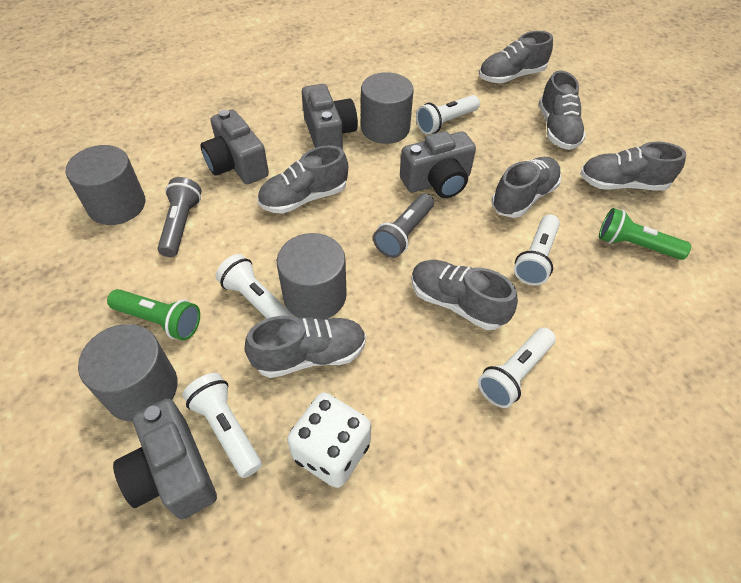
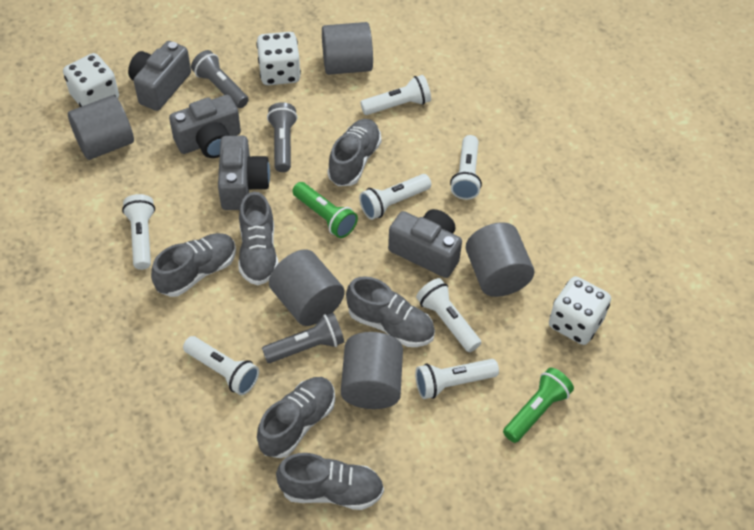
grey cylinder: 4 -> 5
grey flashlight: 2 -> 3
grey shoe: 7 -> 6
white dice: 1 -> 3
white flashlight: 5 -> 7

